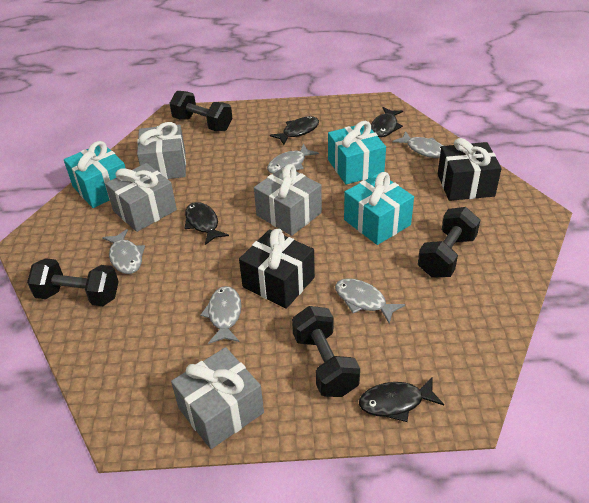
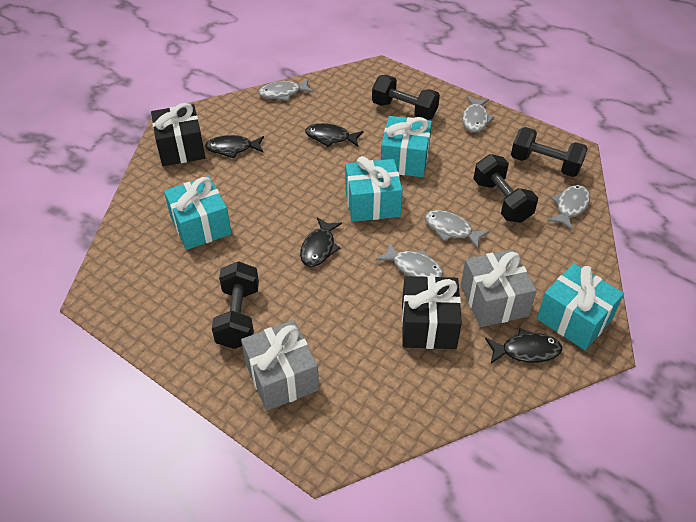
grey gift: 4 -> 2
turquoise gift: 3 -> 4

